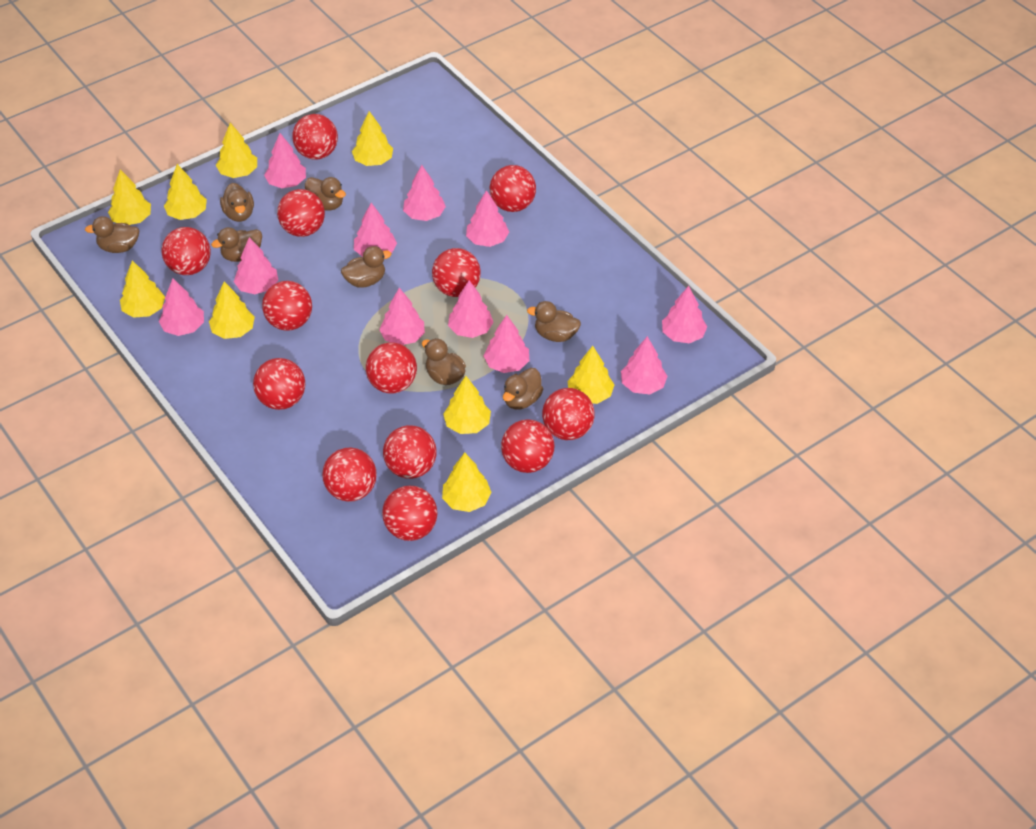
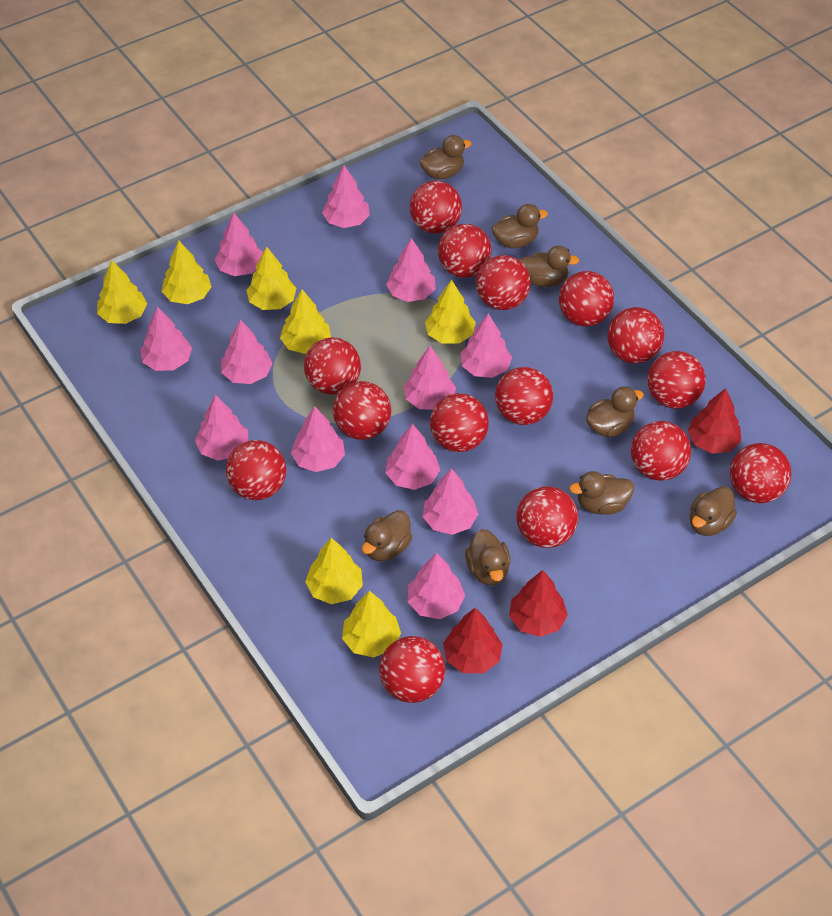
pink tree: 11 -> 12
red ball: 13 -> 15
red tree: 0 -> 3
yellow tree: 9 -> 7

